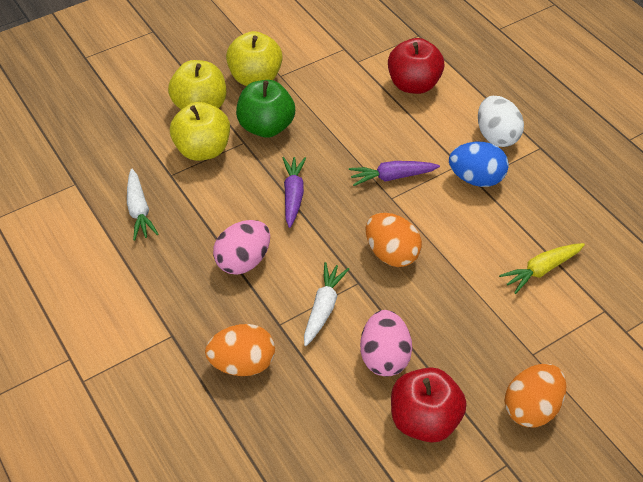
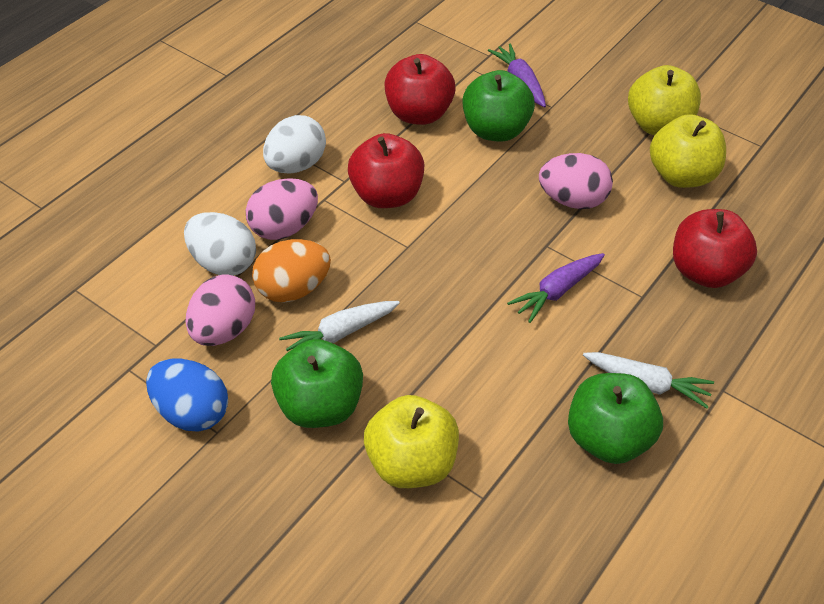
green apple: 1 -> 3
orange egg: 3 -> 1
pink egg: 2 -> 3
red apple: 2 -> 3
white egg: 1 -> 2
yellow carrot: 1 -> 0

